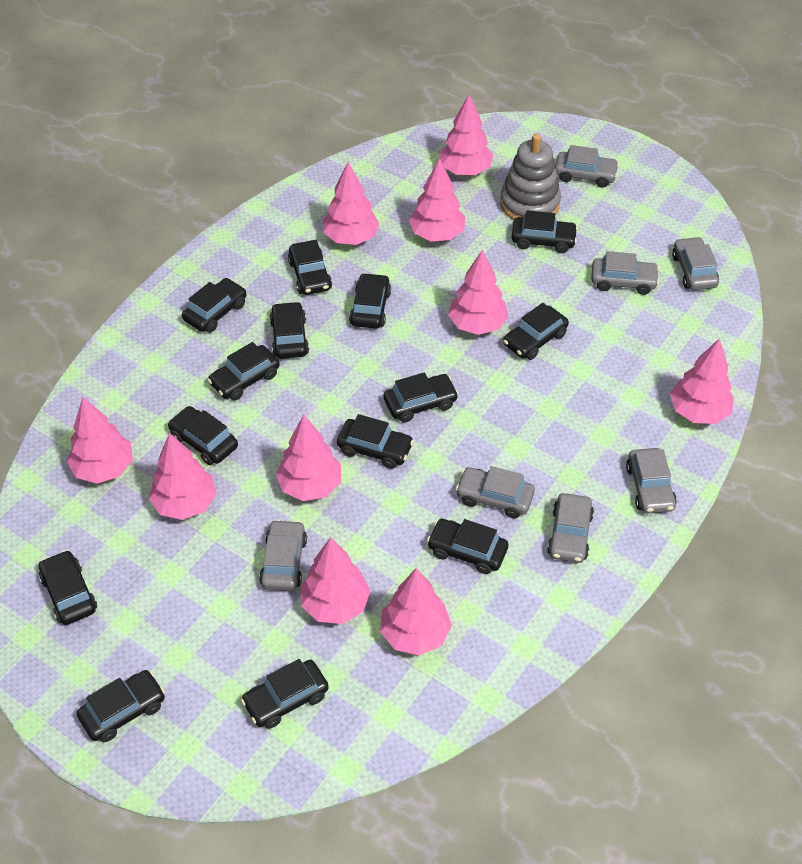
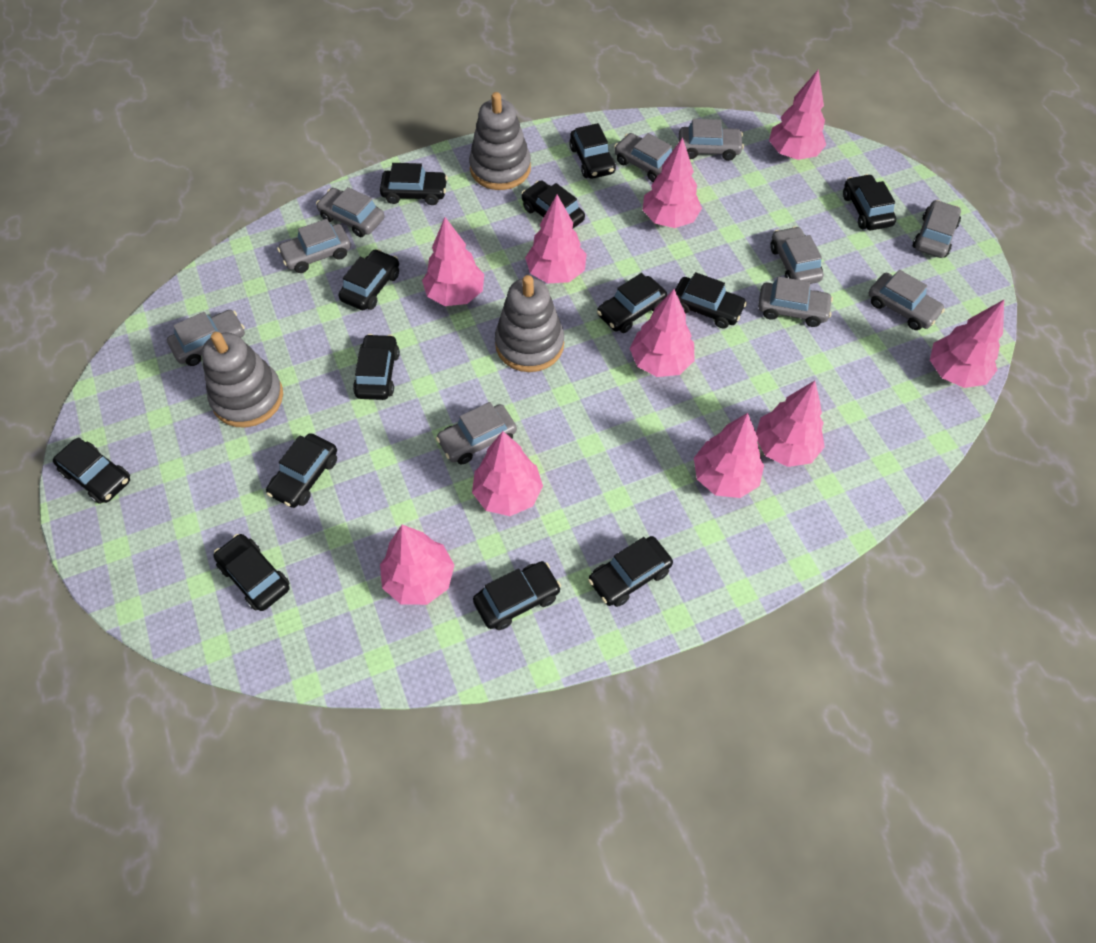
black car: 14 -> 13
grey car: 7 -> 10
grey stacking toy: 1 -> 3

